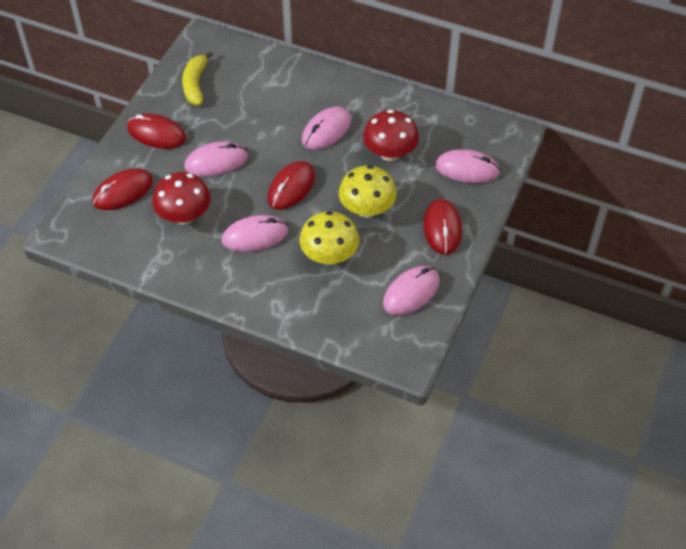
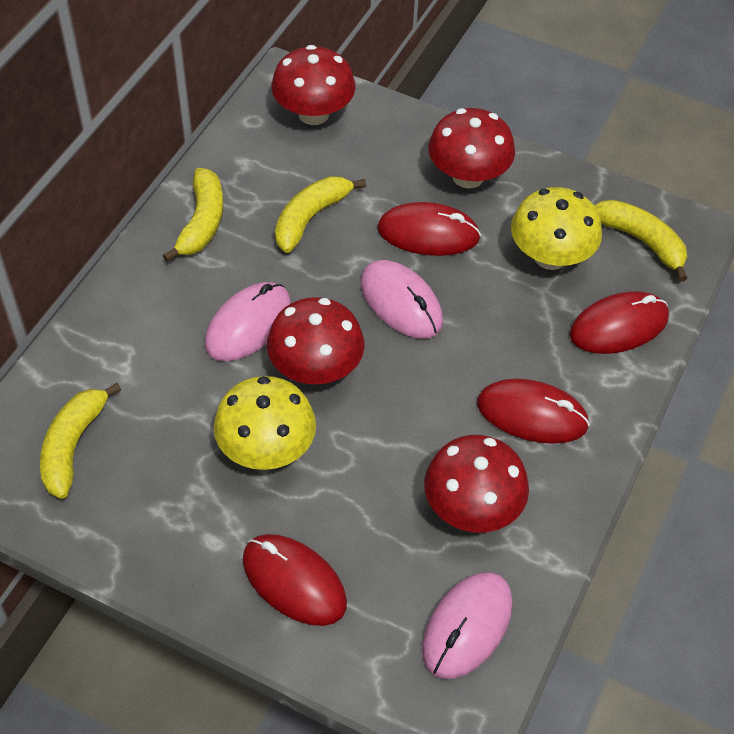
pink mouse: 5 -> 3
red mushroom: 2 -> 4
yellow banana: 1 -> 4

